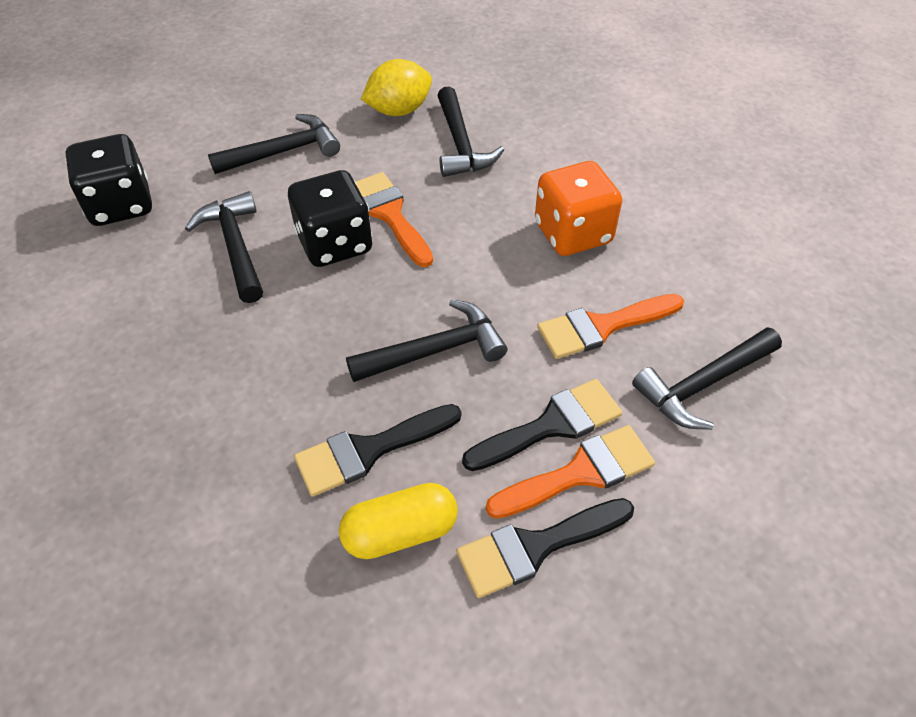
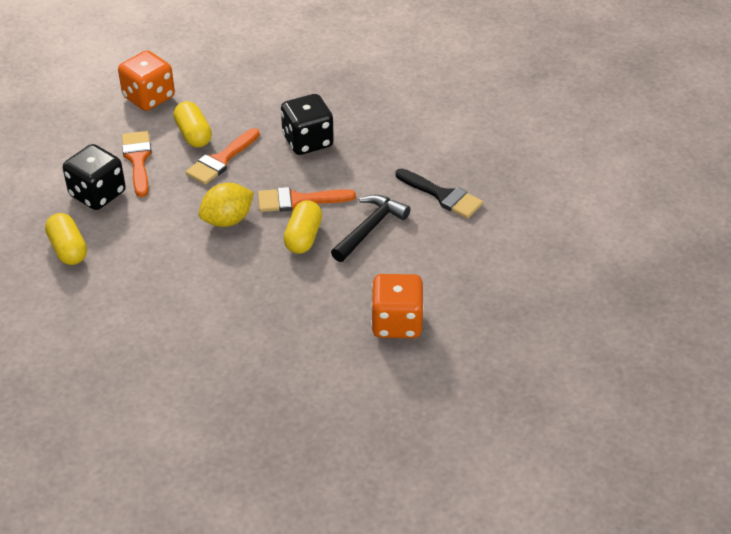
black brush: 3 -> 1
black hammer: 5 -> 1
orange dice: 1 -> 2
yellow capsule: 1 -> 3

